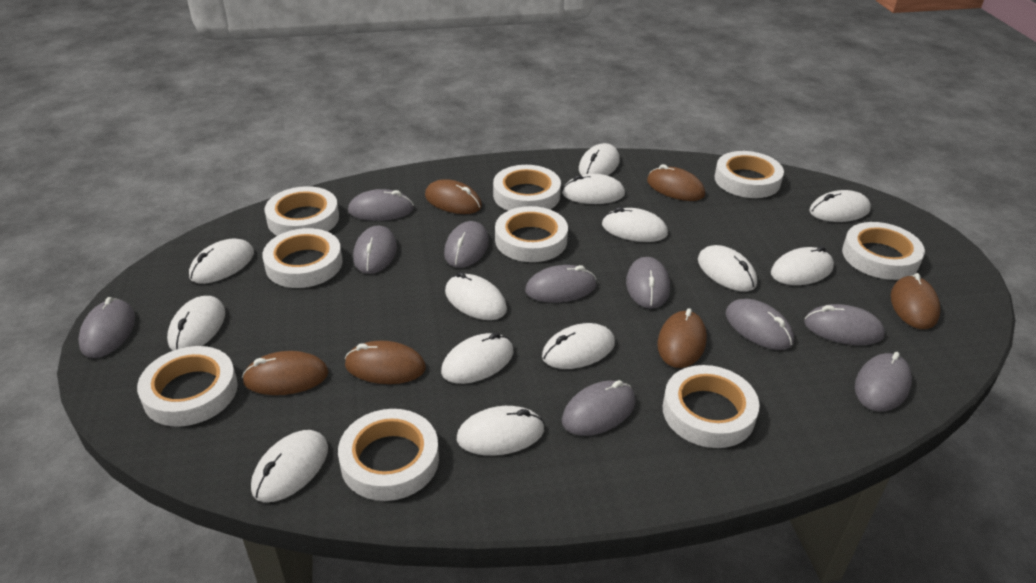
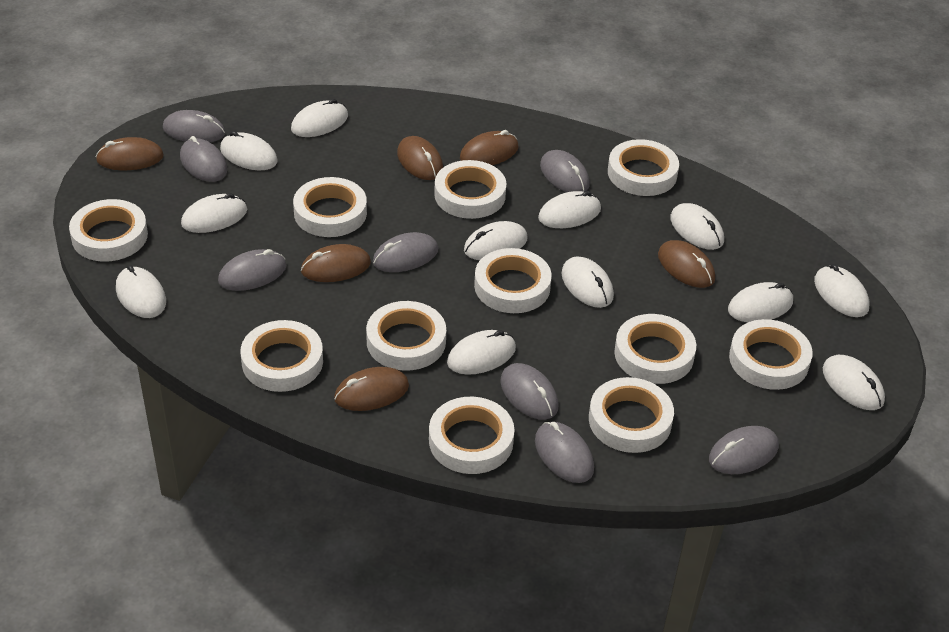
grey mouse: 10 -> 8
white mouse: 13 -> 12
white tape: 9 -> 11

